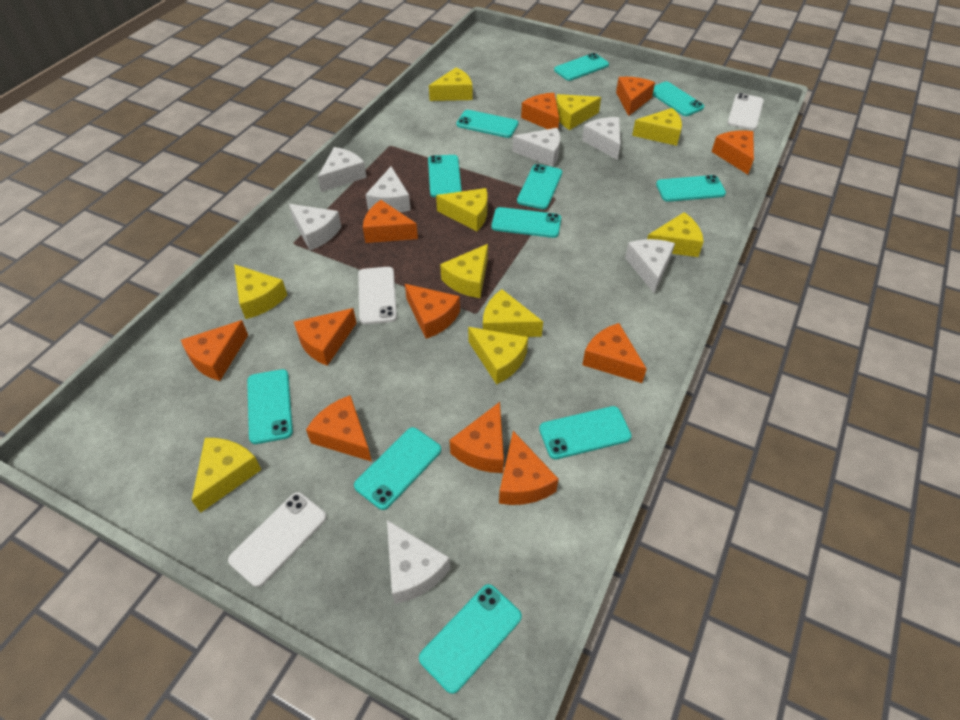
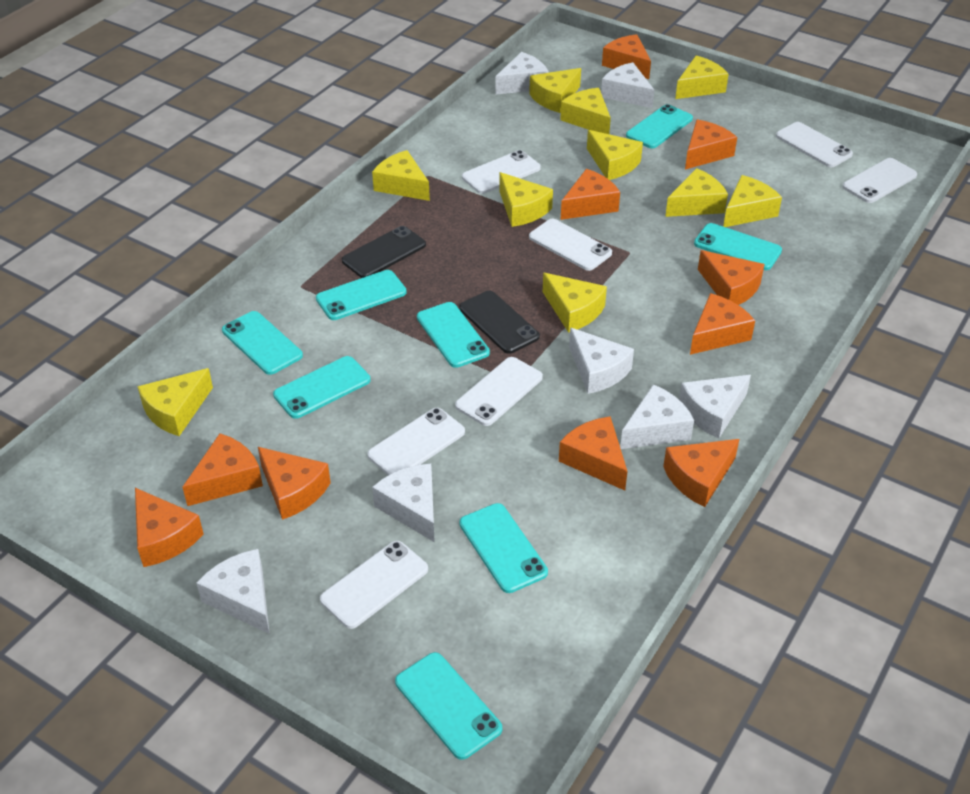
black phone: 0 -> 2
orange cheese: 11 -> 10
turquoise phone: 11 -> 8
white phone: 3 -> 7

